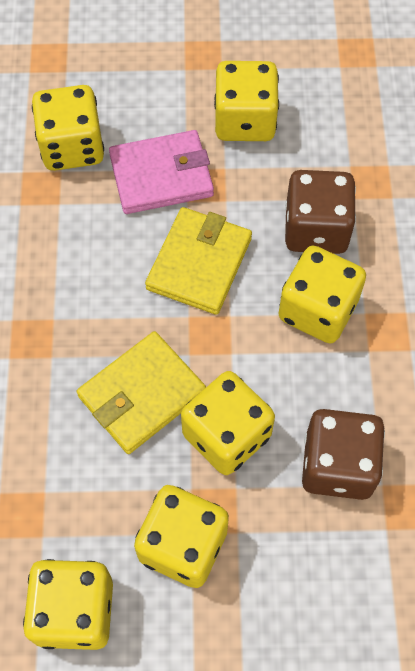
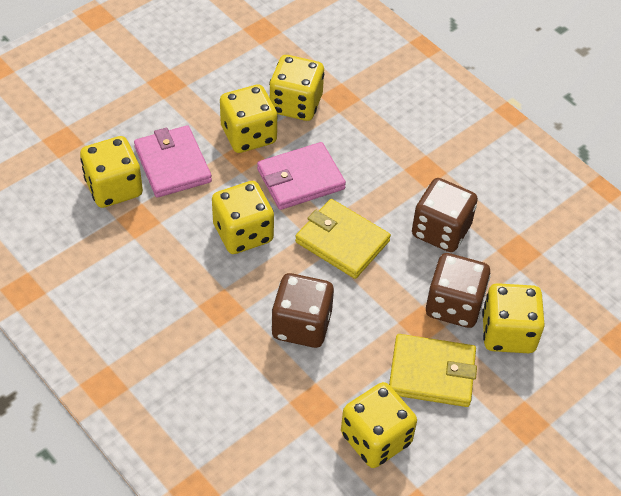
brown dice: 2 -> 3
pink wallet: 1 -> 2

